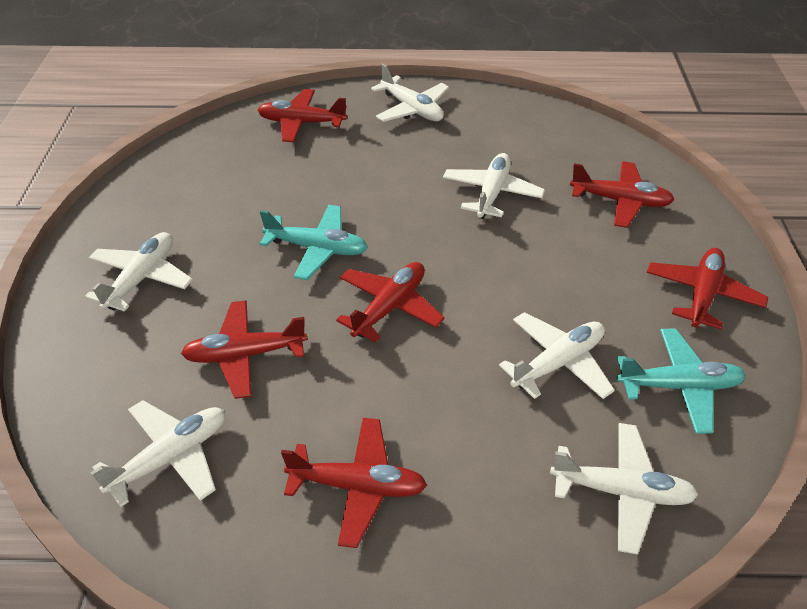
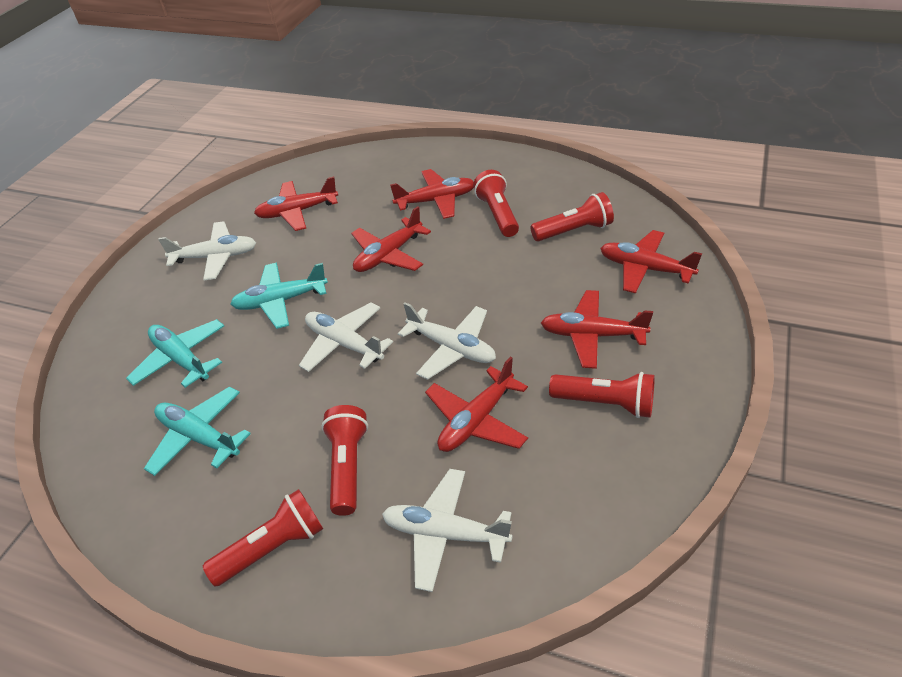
red flashlight: 0 -> 5
turquoise plane: 2 -> 3
white plane: 6 -> 4

